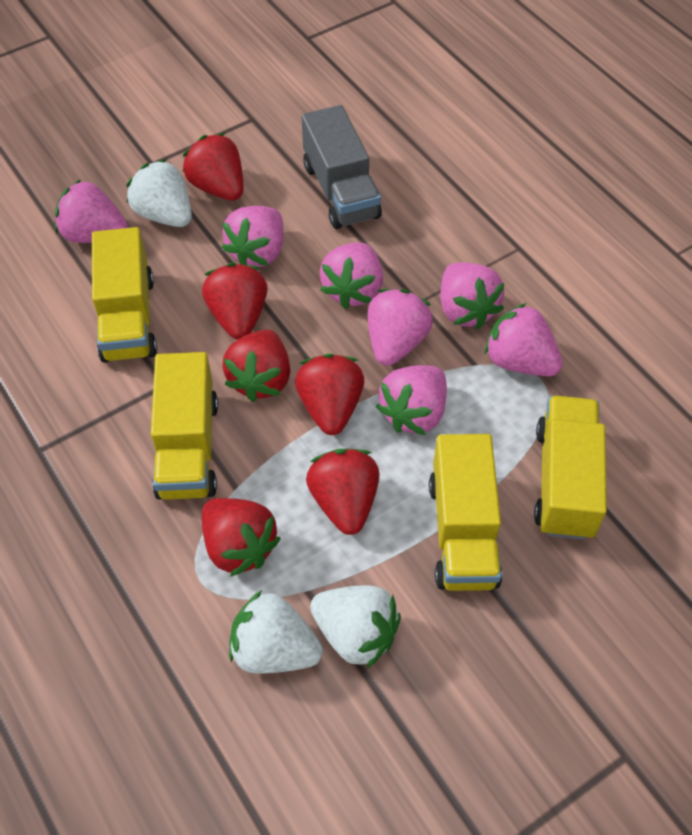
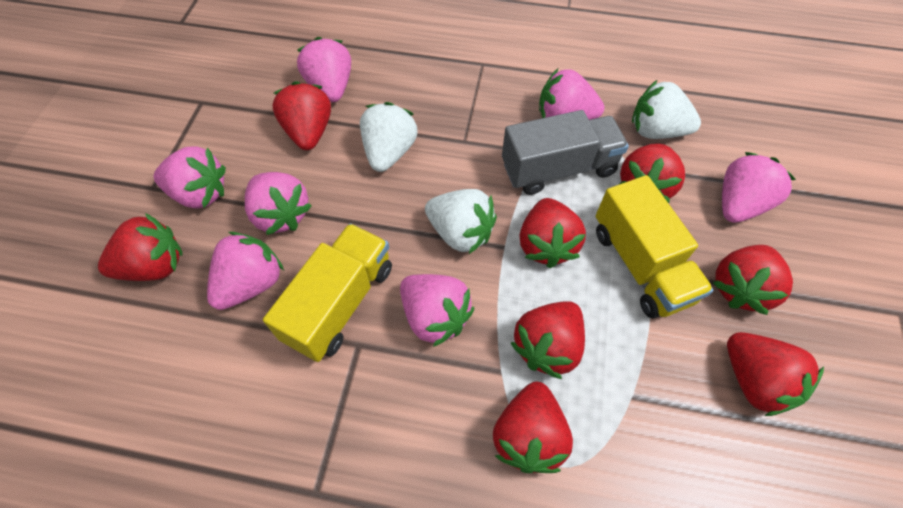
red strawberry: 6 -> 8
yellow truck: 4 -> 2

